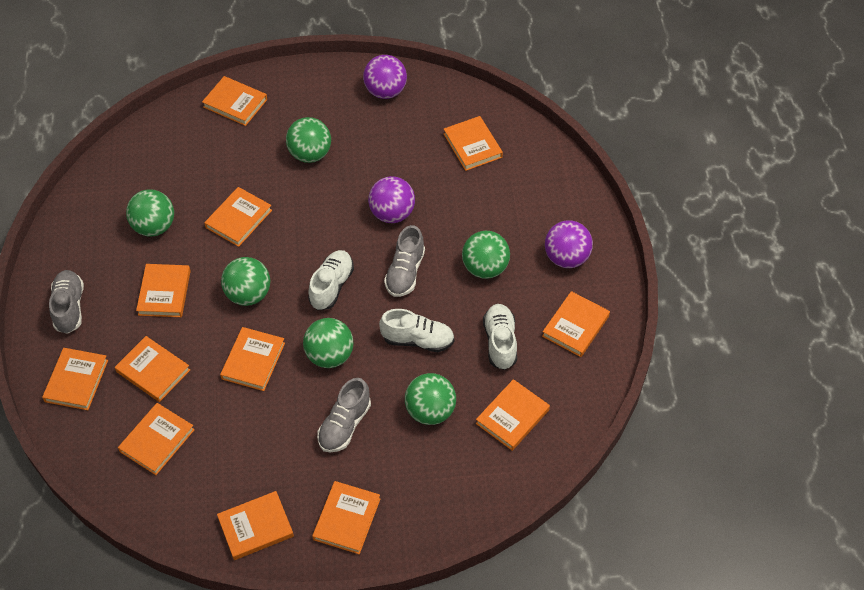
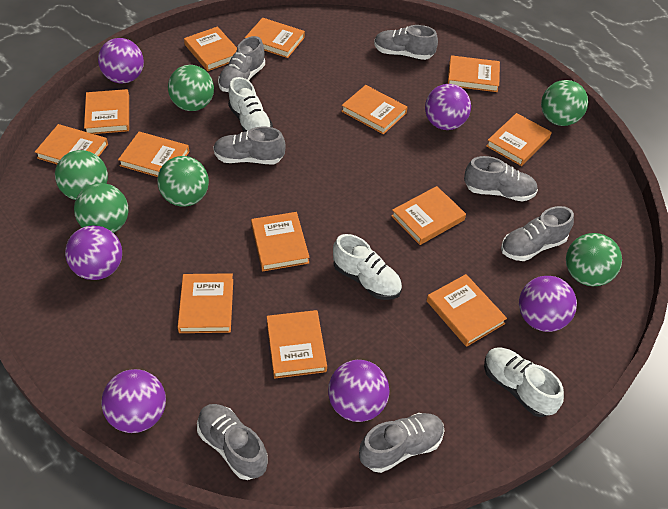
grey shoe: 3 -> 7
orange book: 12 -> 13
purple ball: 3 -> 6

